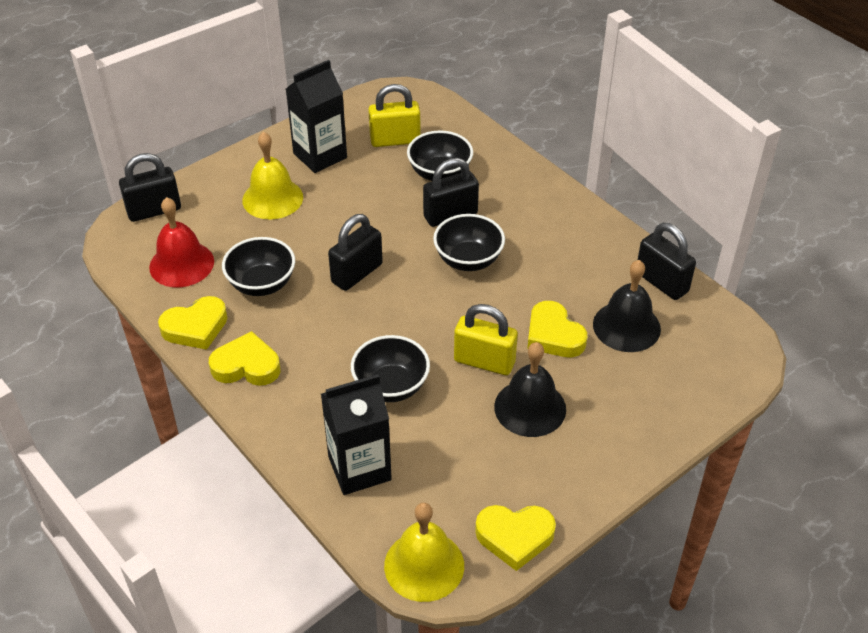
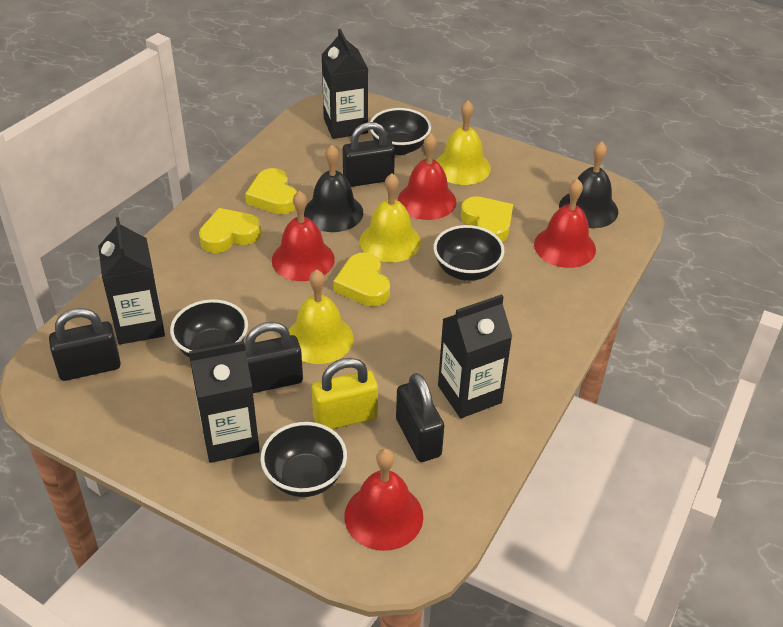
black carton: 2 -> 4
red bell: 1 -> 4
yellow bell: 2 -> 3
yellow padlock: 2 -> 1

